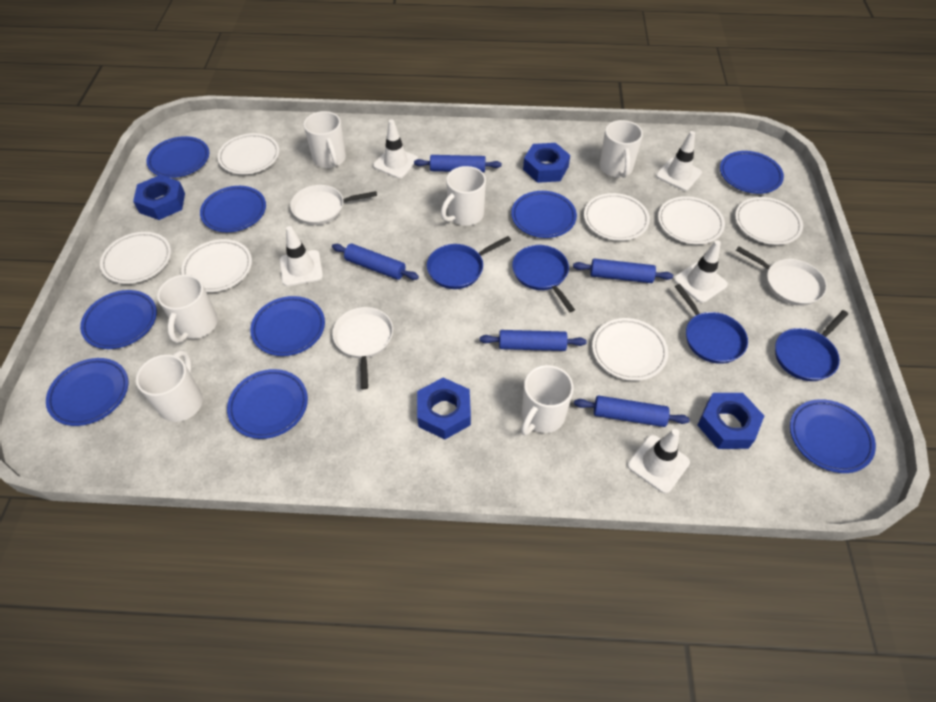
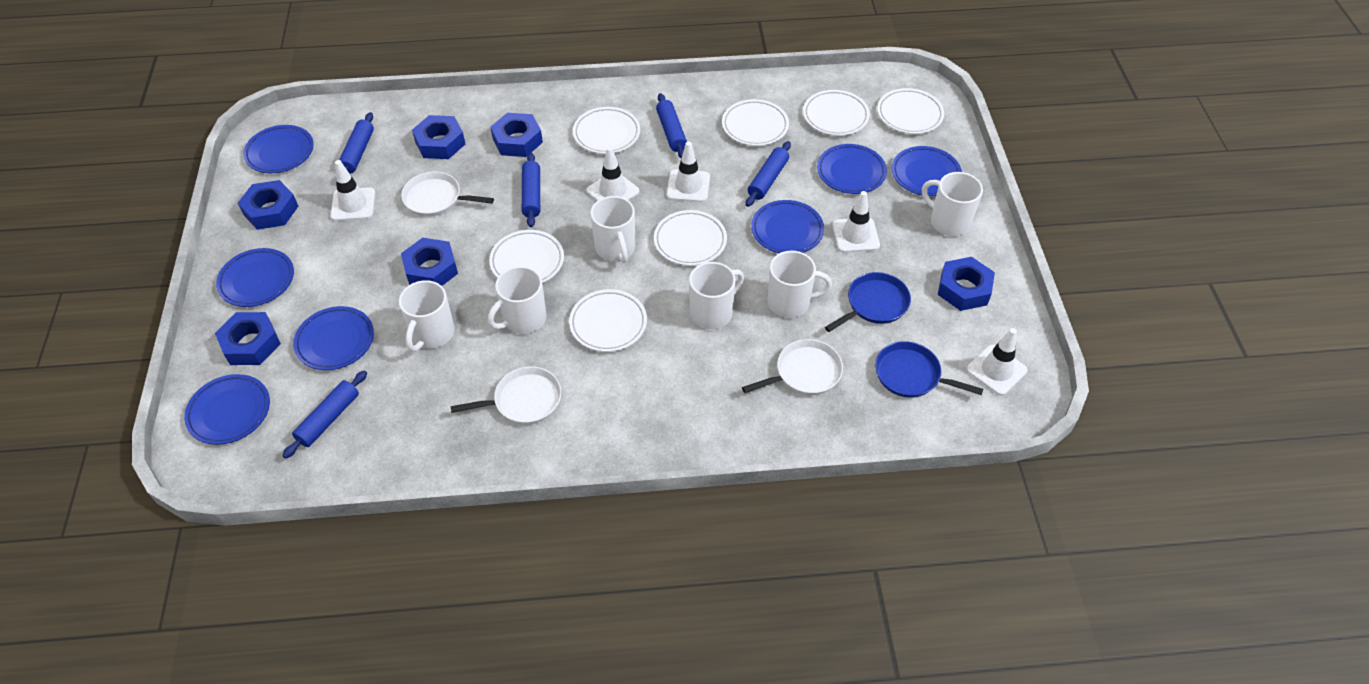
blue nut: 4 -> 6
blue pan: 4 -> 2
blue plate: 9 -> 7

